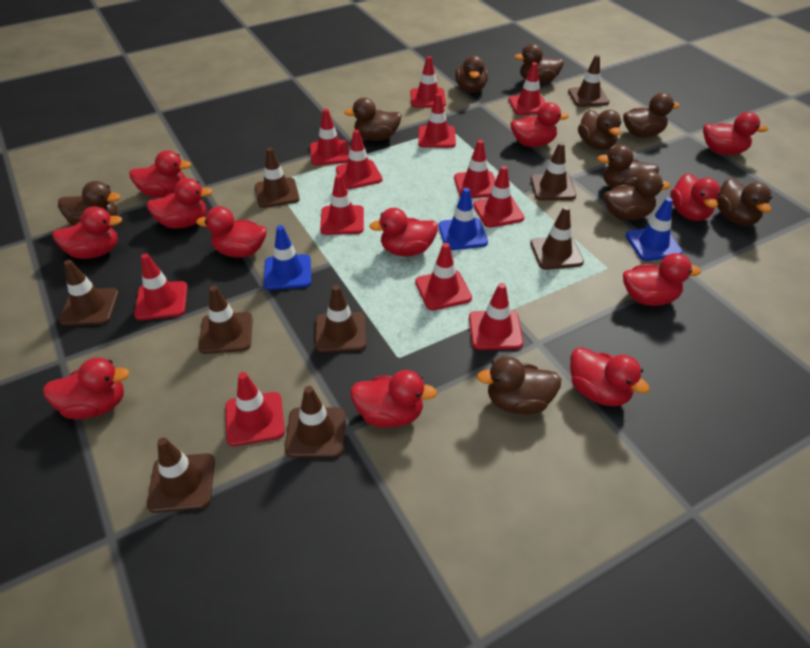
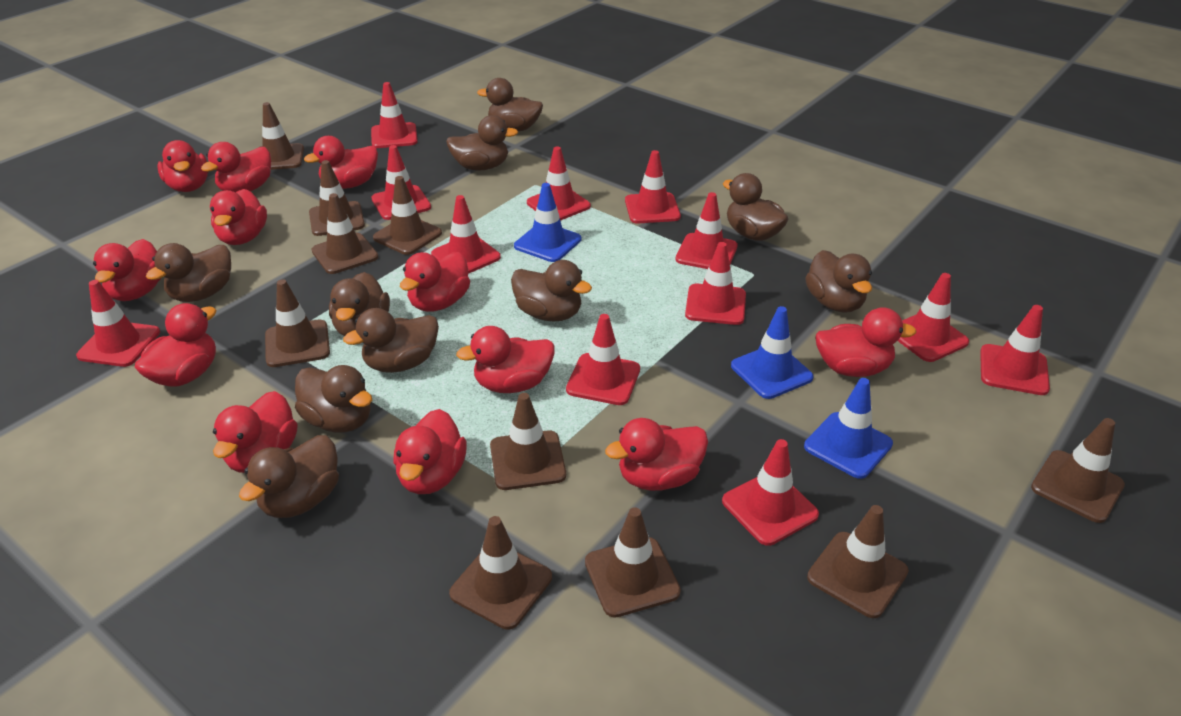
brown traffic cone: 9 -> 10

